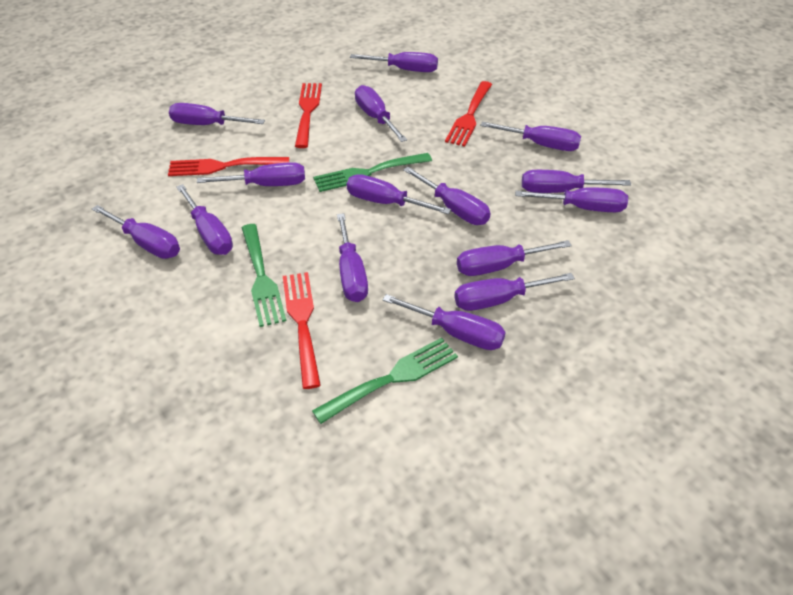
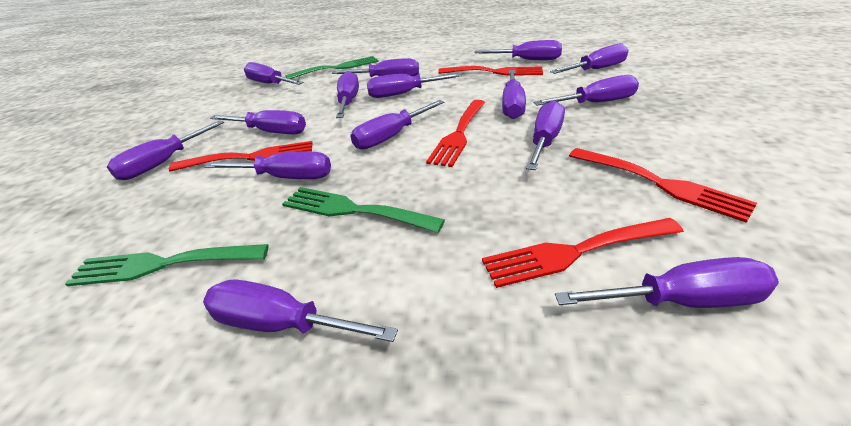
red fork: 4 -> 5

